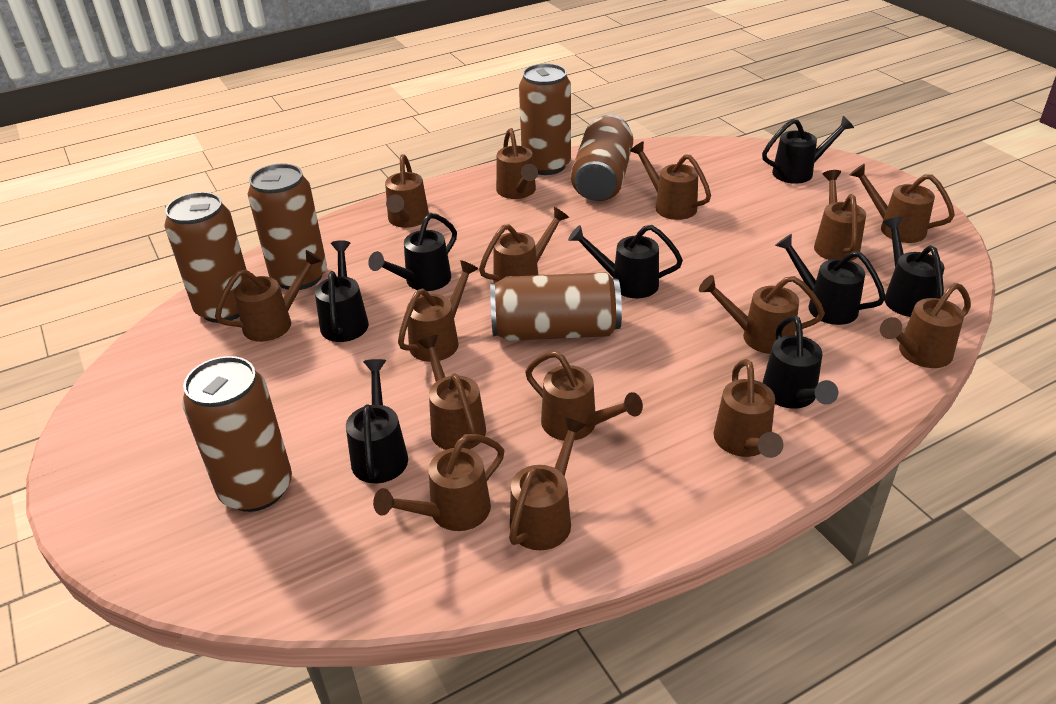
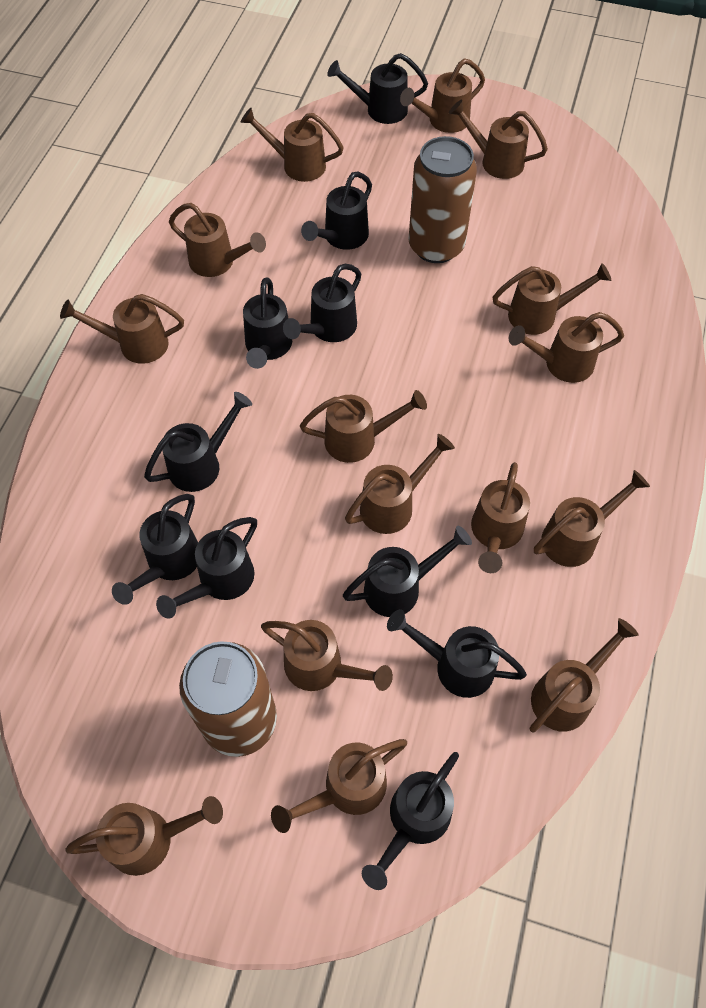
black watering can: 8 -> 10
brown can: 6 -> 2

